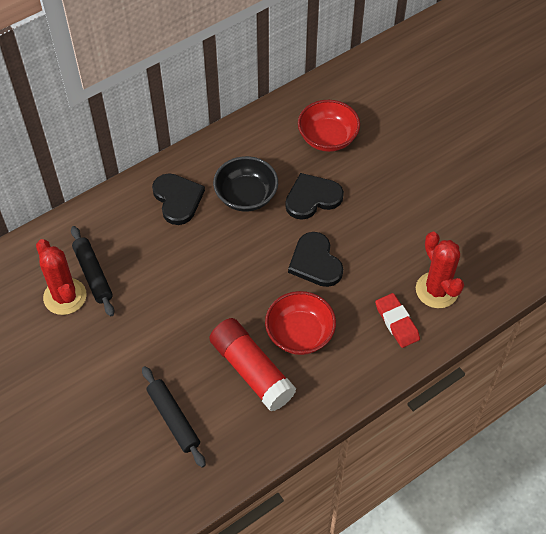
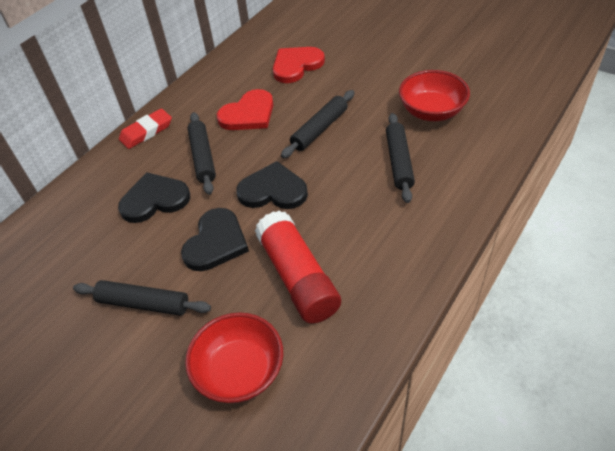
black bowl: 1 -> 0
black rolling pin: 2 -> 4
red cactus: 2 -> 0
red heart: 0 -> 2

